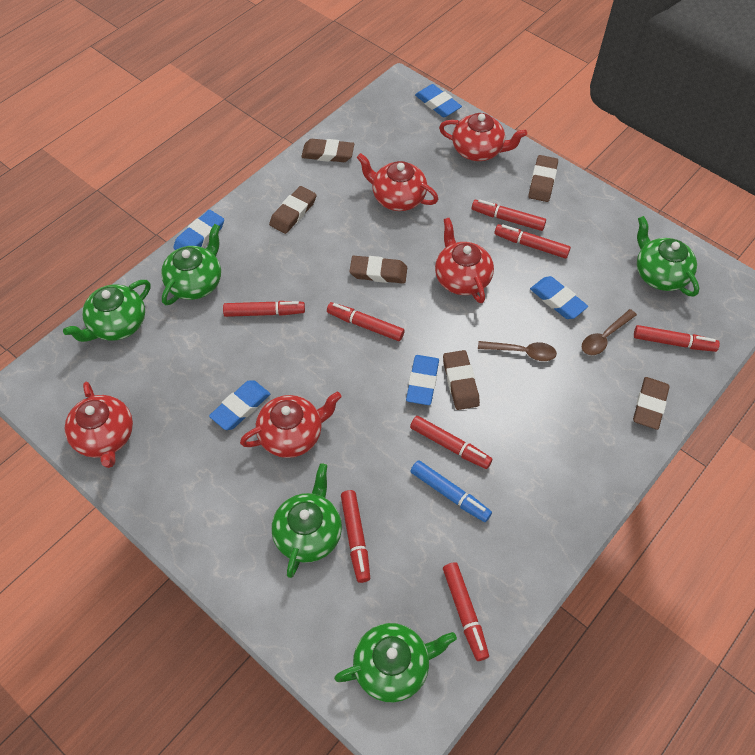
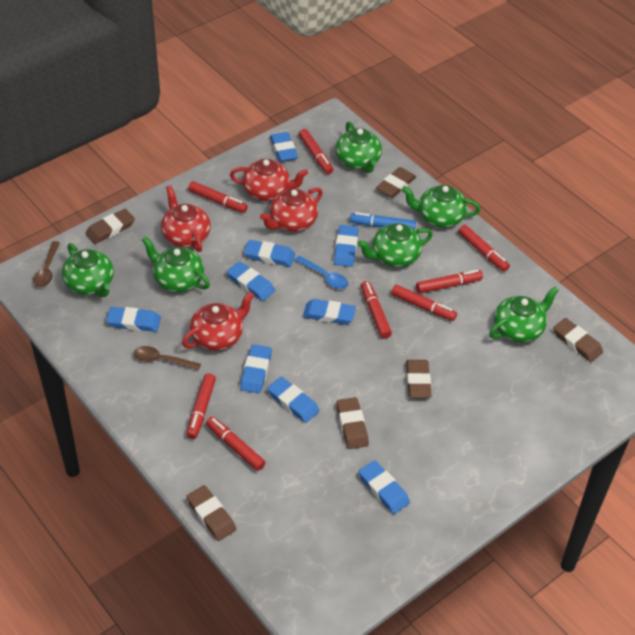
blue eraser: 5 -> 9
blue spoon: 0 -> 1
green teapot: 5 -> 6
red teapot: 5 -> 4

